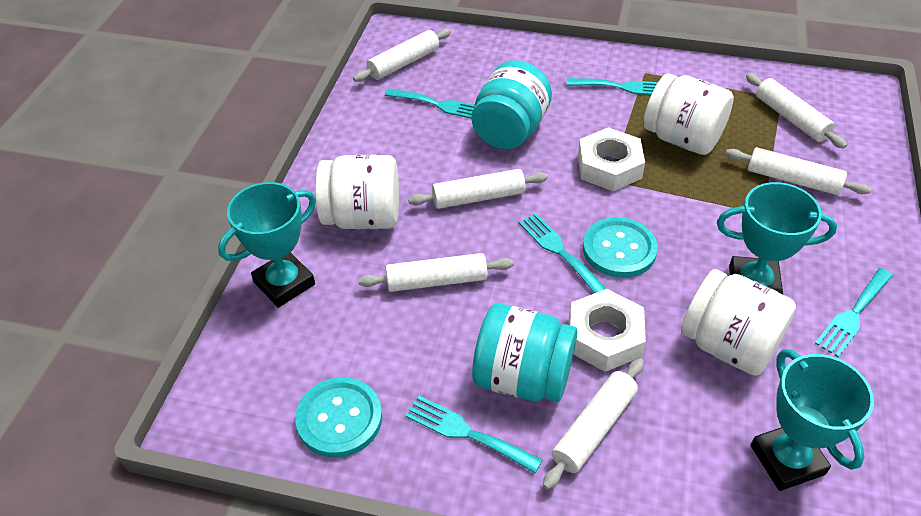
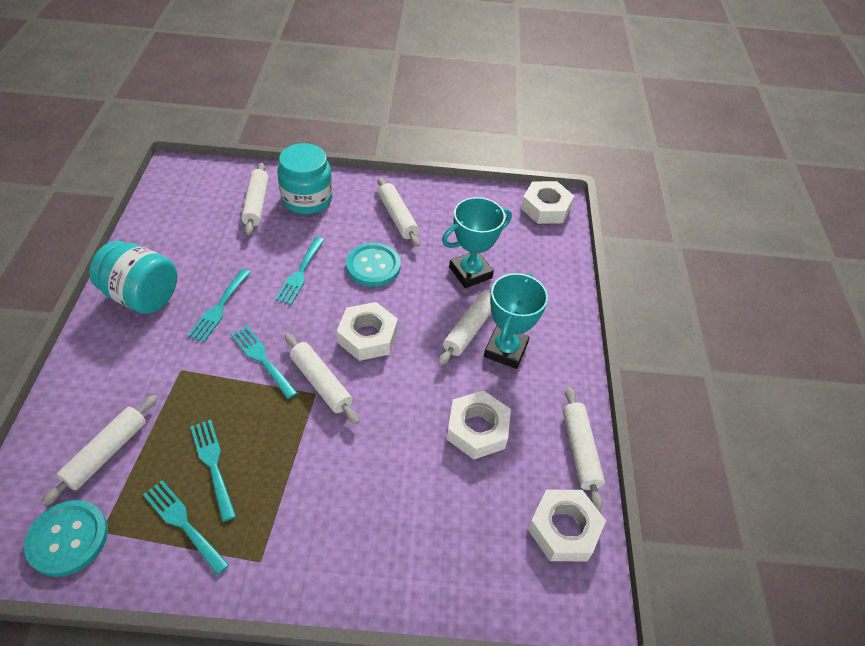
turquoise trophy: 3 -> 2
white jar: 3 -> 0
white nut: 2 -> 4

